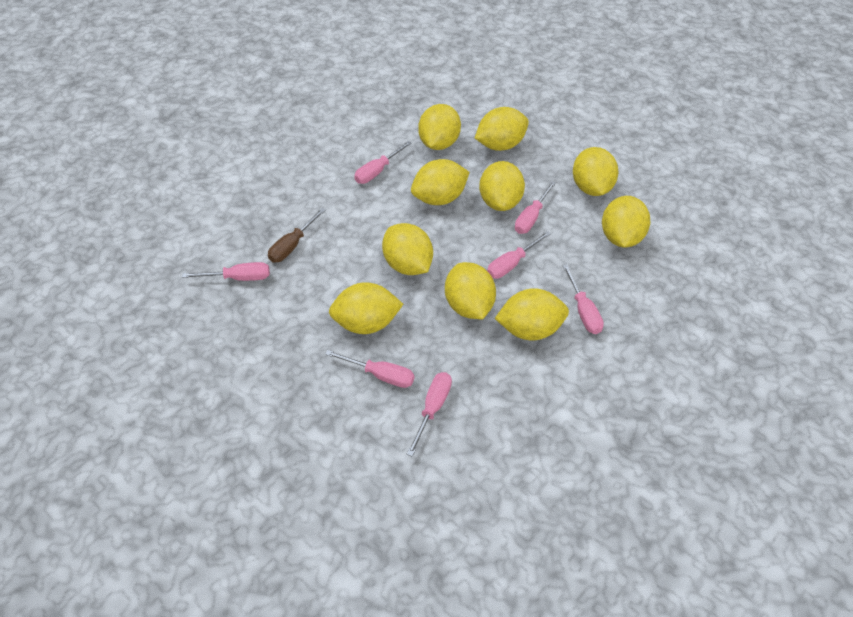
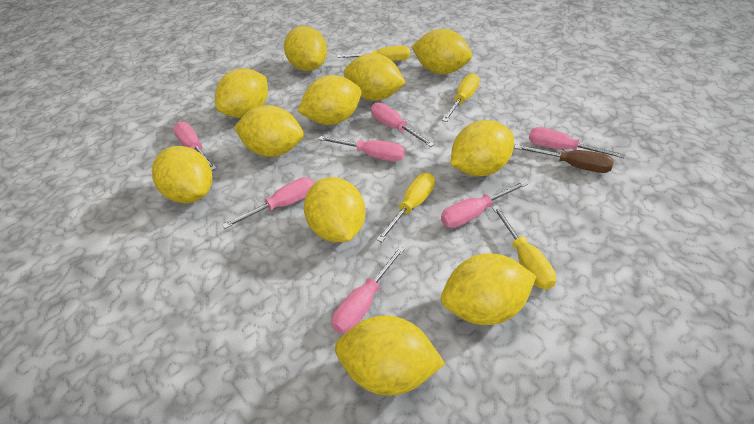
yellow lemon: 10 -> 11
yellow screwdriver: 0 -> 4

